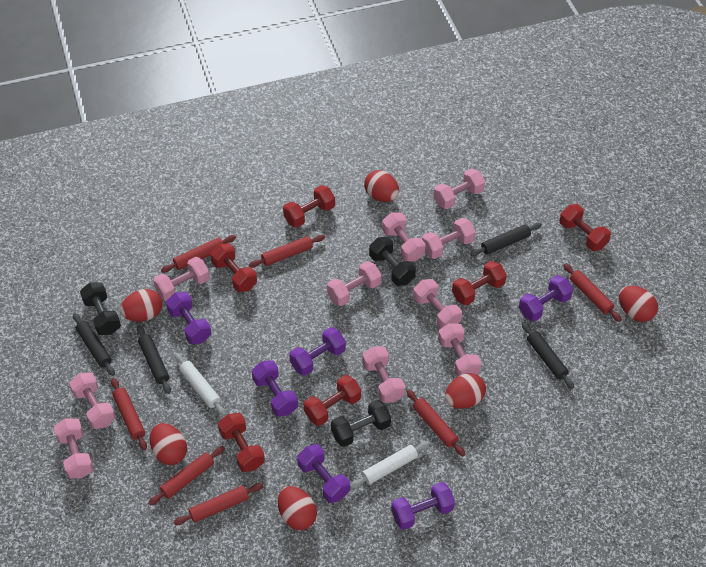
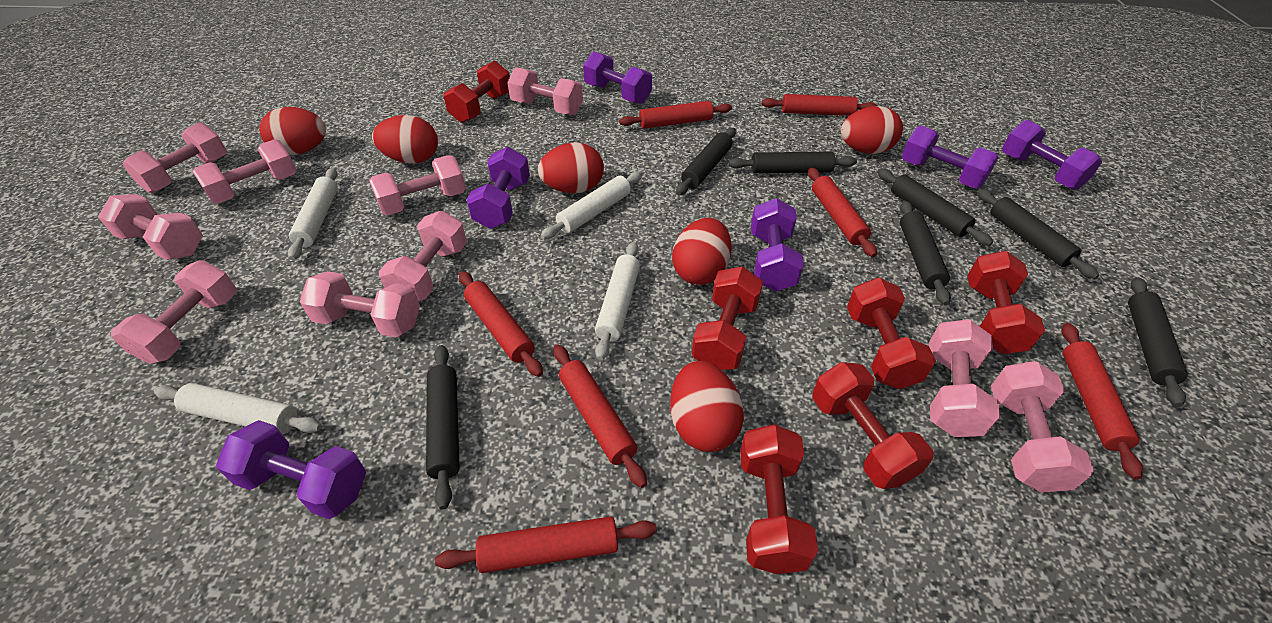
black dumbbell: 3 -> 0
black rolling pin: 4 -> 7
white rolling pin: 2 -> 4

